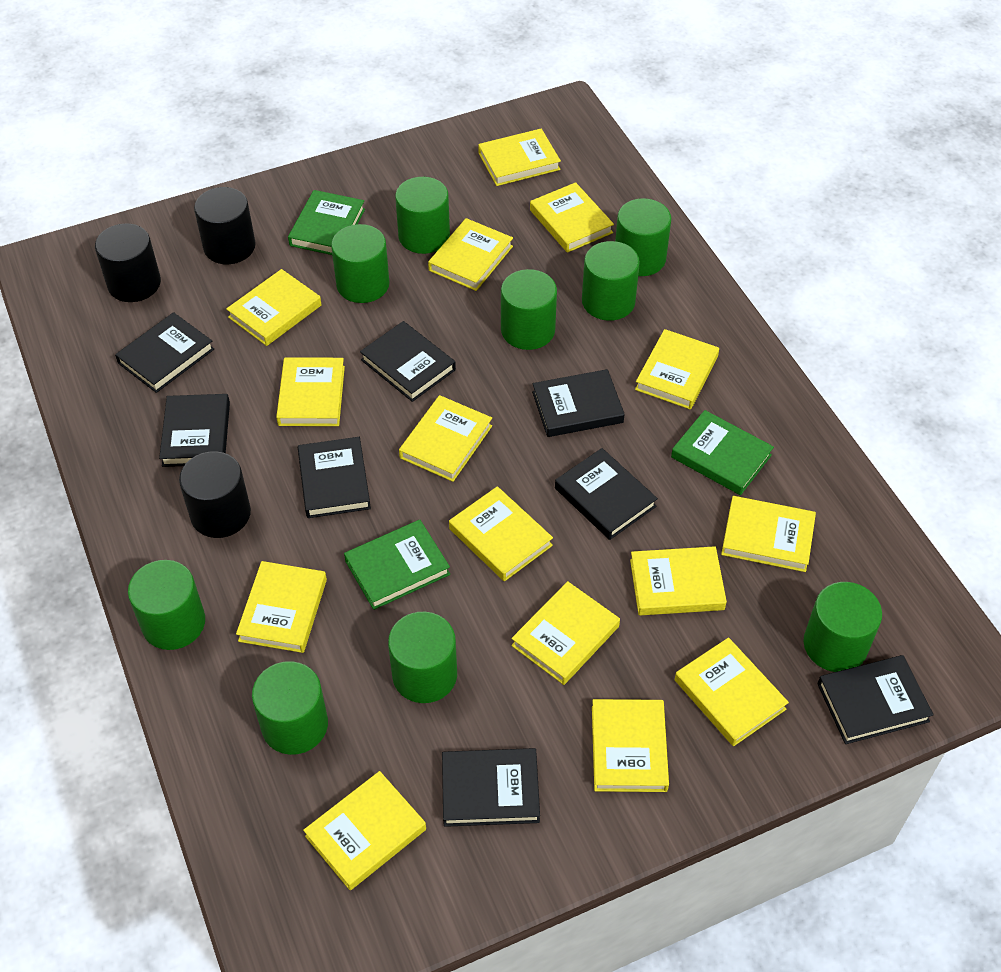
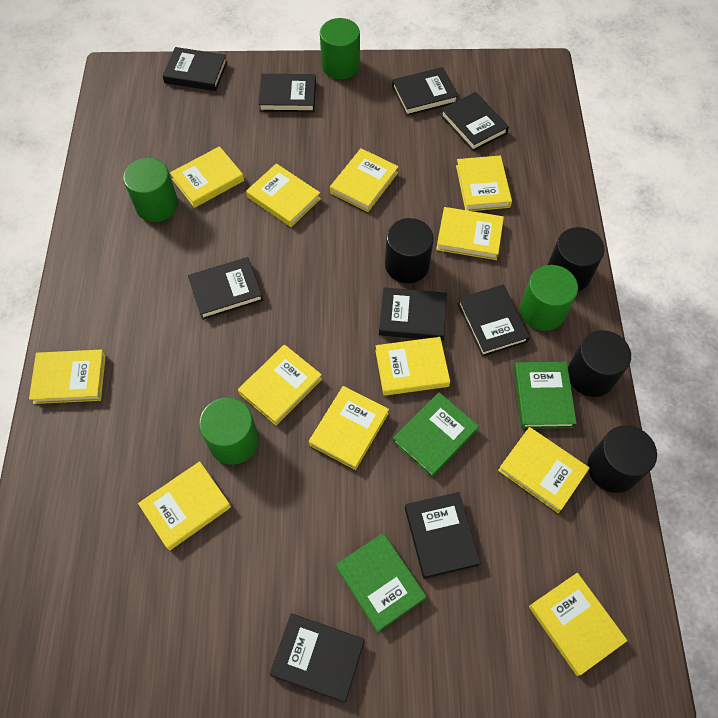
black book: 8 -> 9
black cylinder: 3 -> 4
green cylinder: 9 -> 4
yellow book: 15 -> 12

